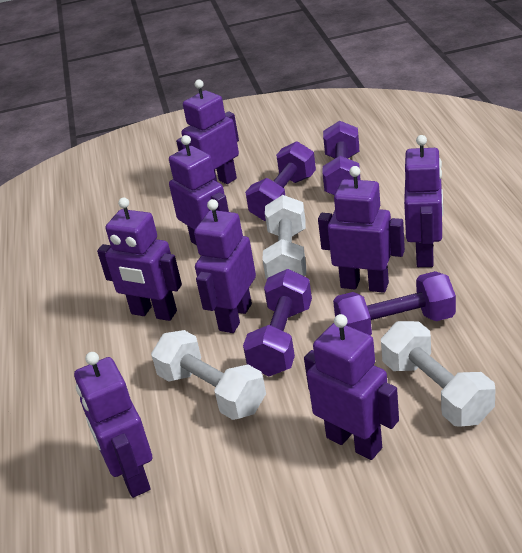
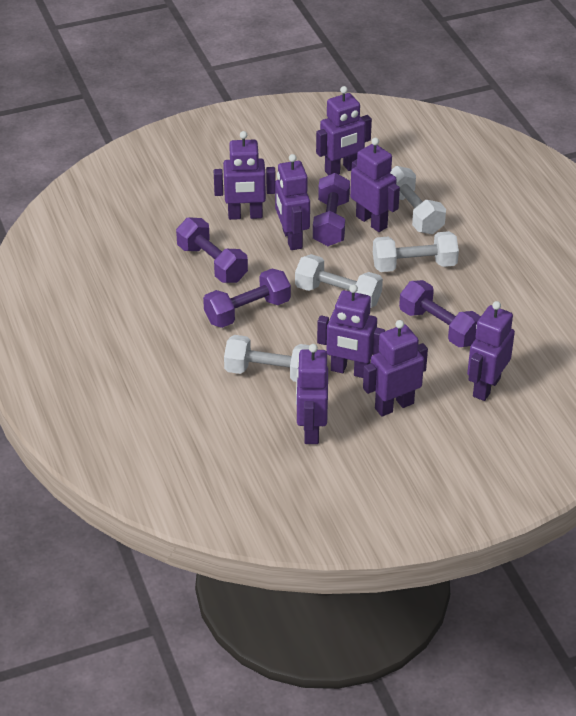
white dumbbell: 3 -> 4

